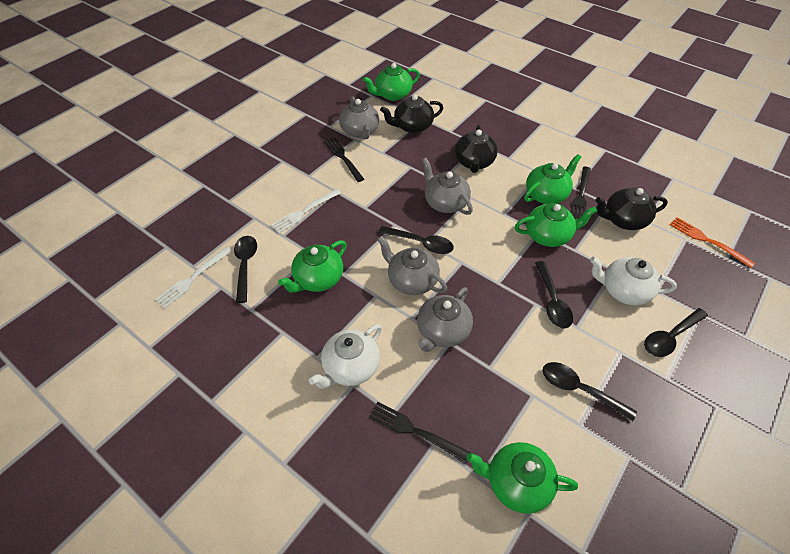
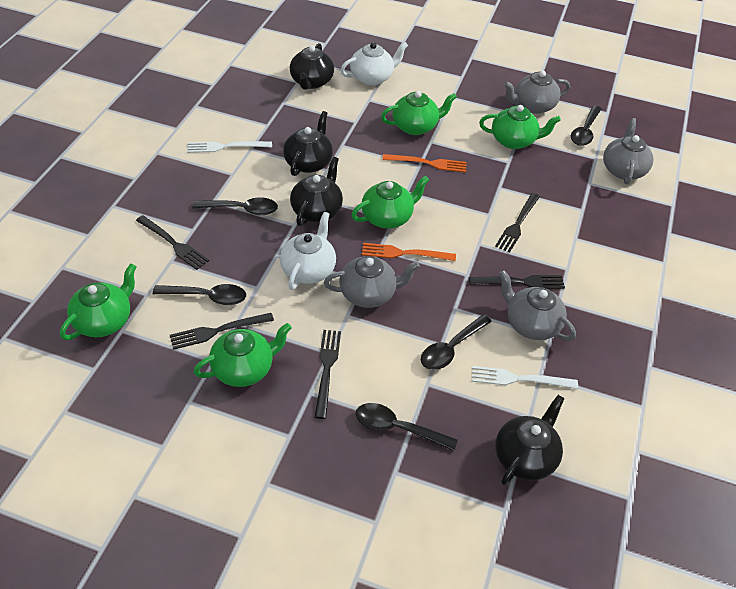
black fork: 3 -> 5
black teapot: 3 -> 4
orange fork: 1 -> 2

